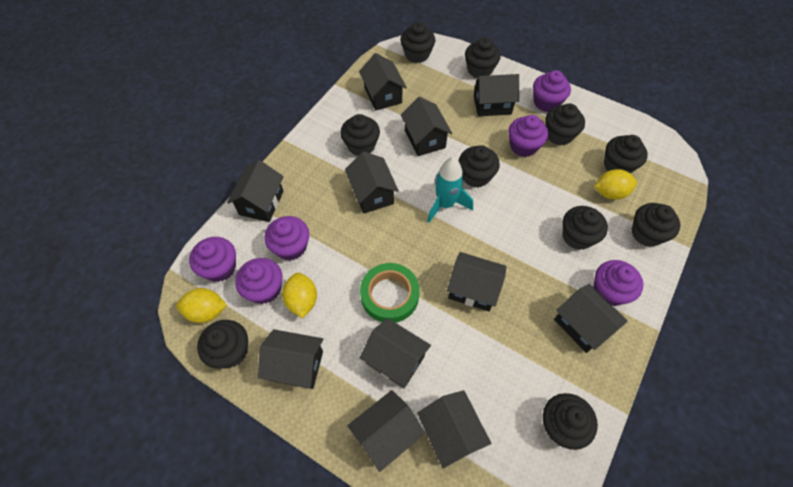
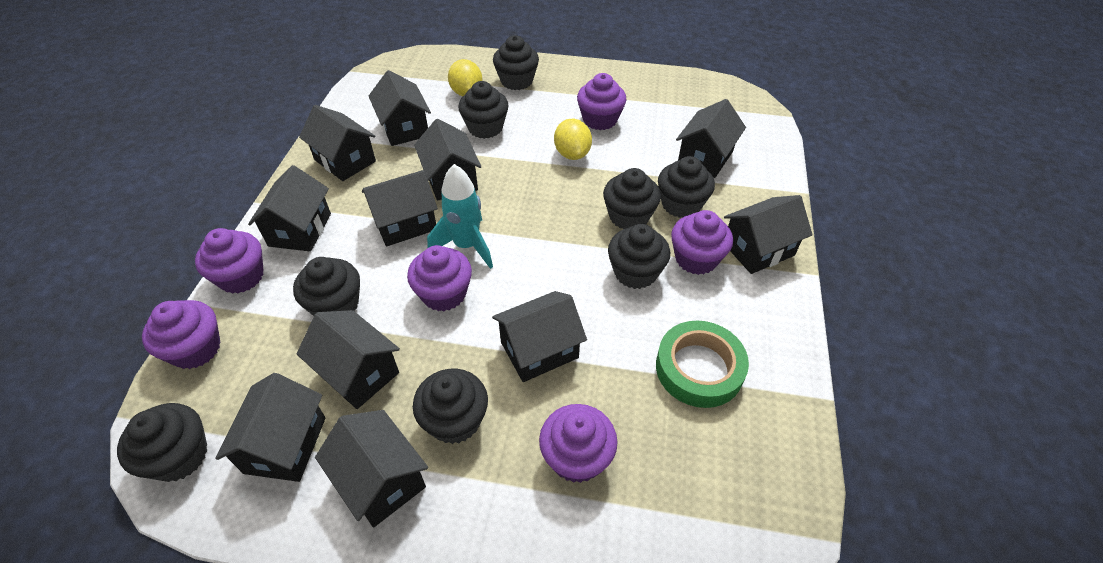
black cupcake: 10 -> 8
yellow lemon: 3 -> 2

